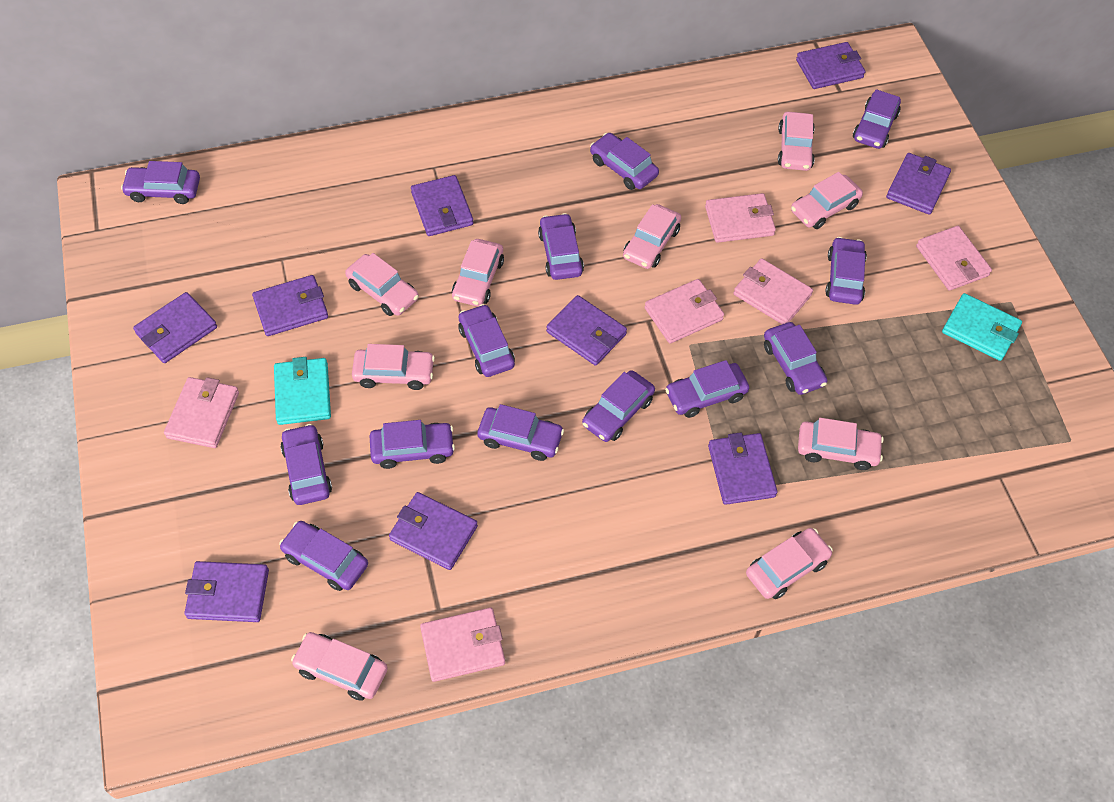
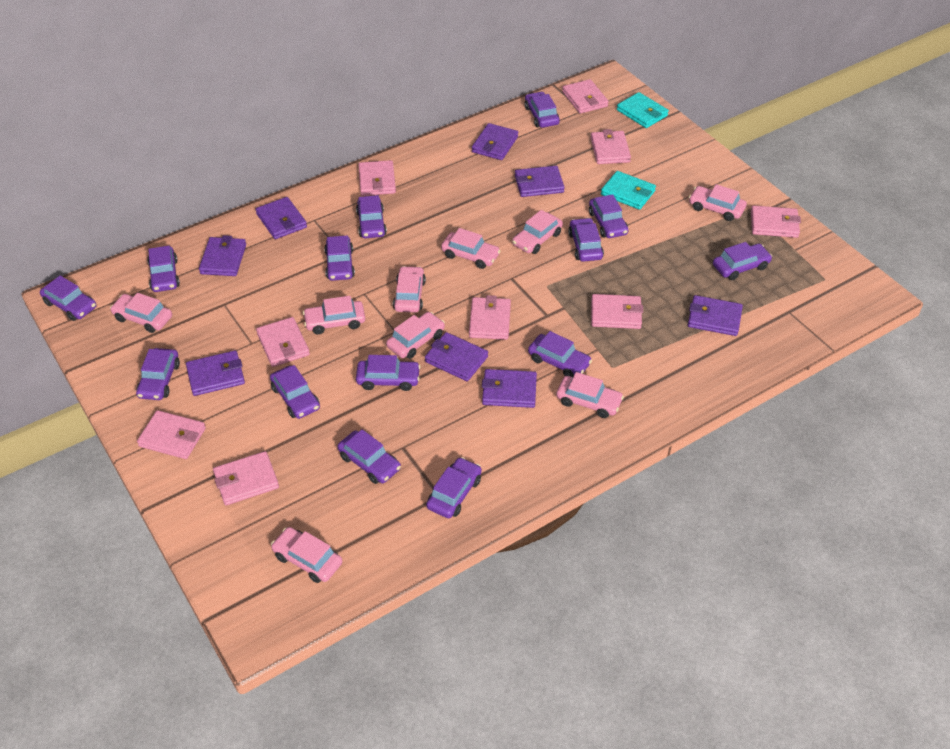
pink wallet: 6 -> 9
purple car: 13 -> 14
purple wallet: 9 -> 8

